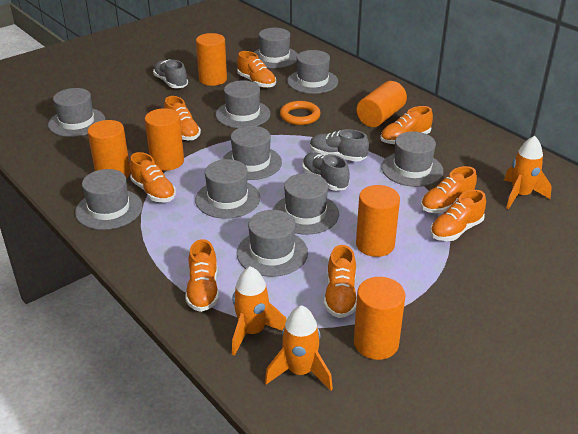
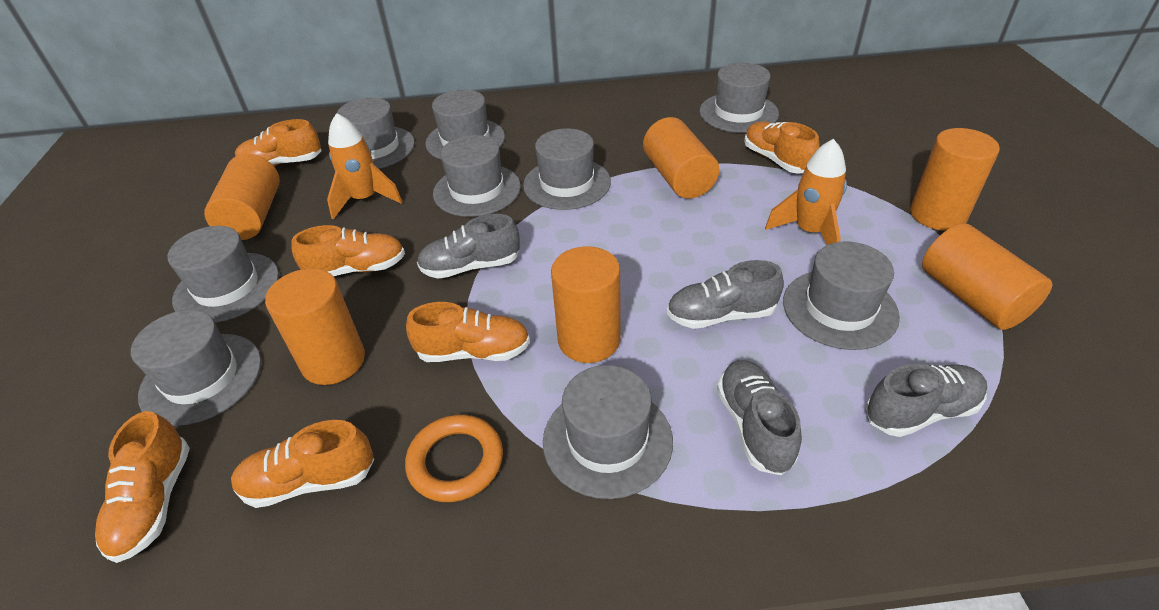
grey hat: 10 -> 9
grey shoe: 3 -> 4
orange rocket: 3 -> 2
orange shoe: 8 -> 6

